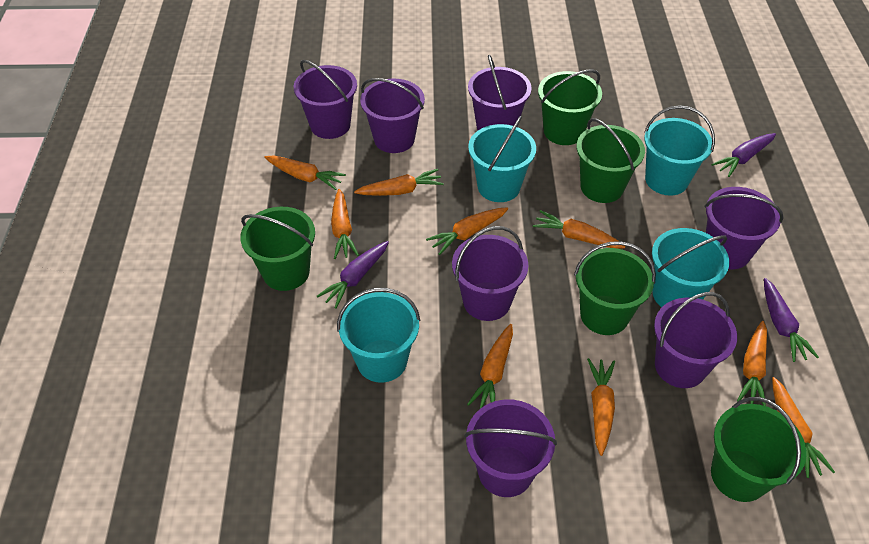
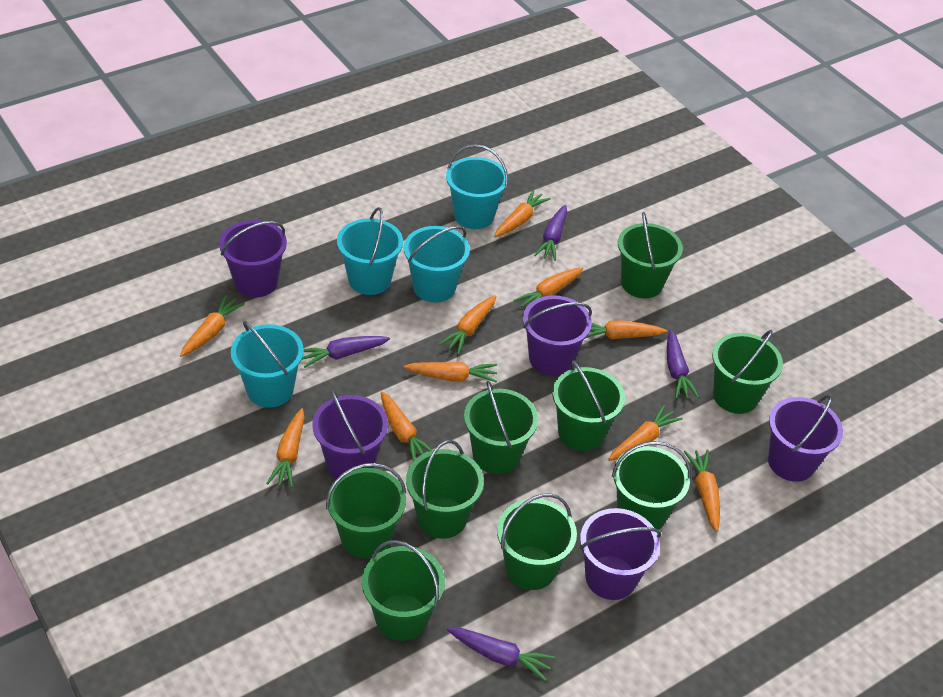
green bucket: 5 -> 9
orange carrot: 9 -> 10
purple bucket: 7 -> 5
purple carrot: 3 -> 4

